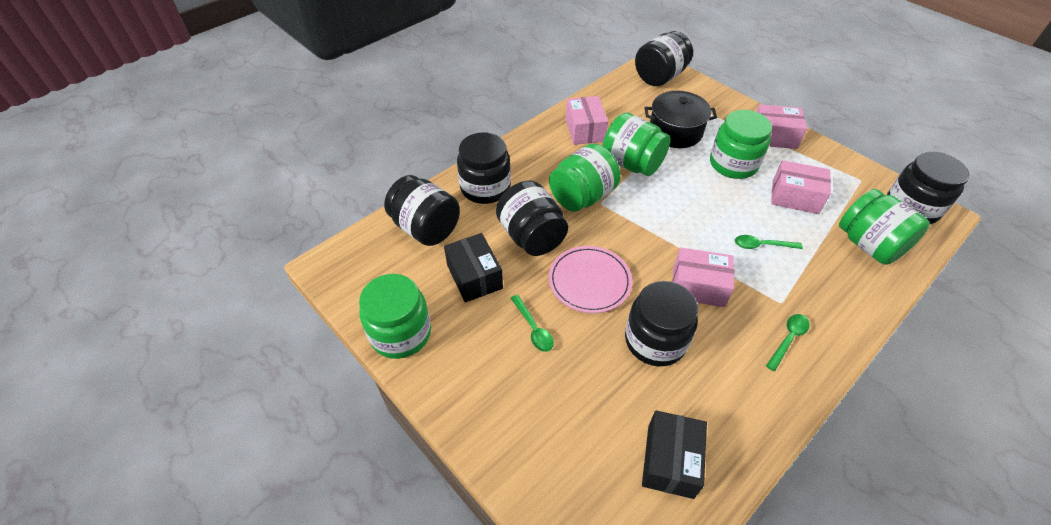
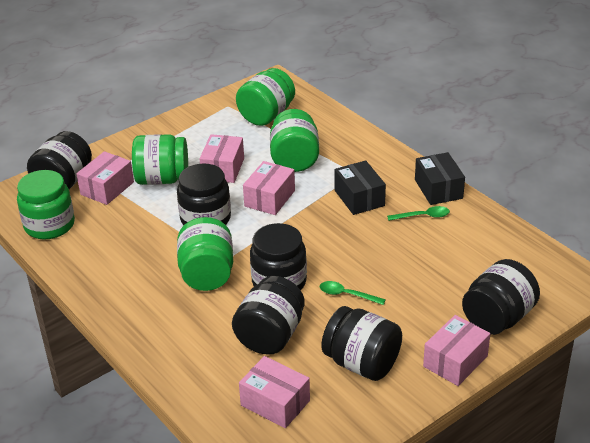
black pot: 1 -> 0
green spoon: 3 -> 2
pink box: 4 -> 5
pink plate: 1 -> 0

